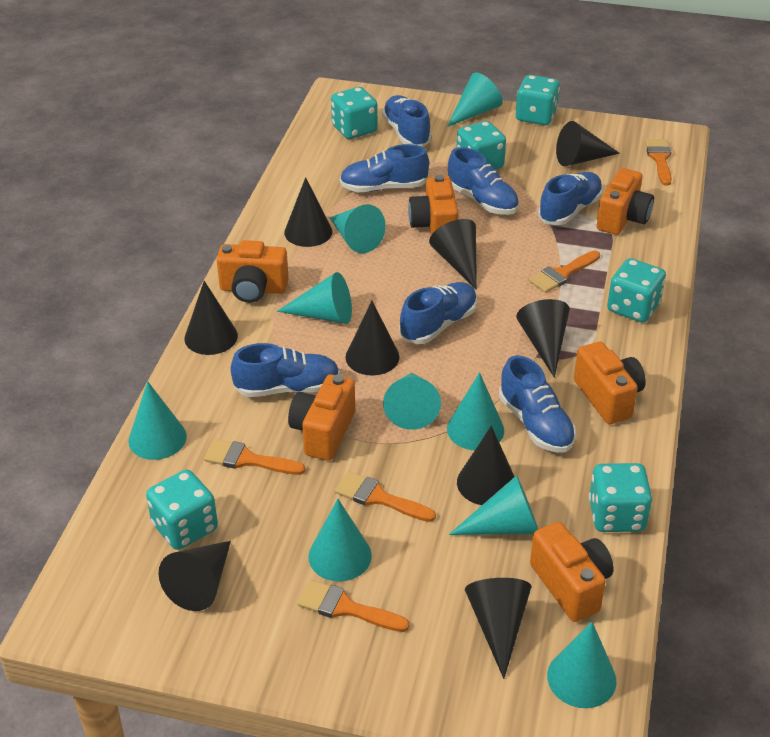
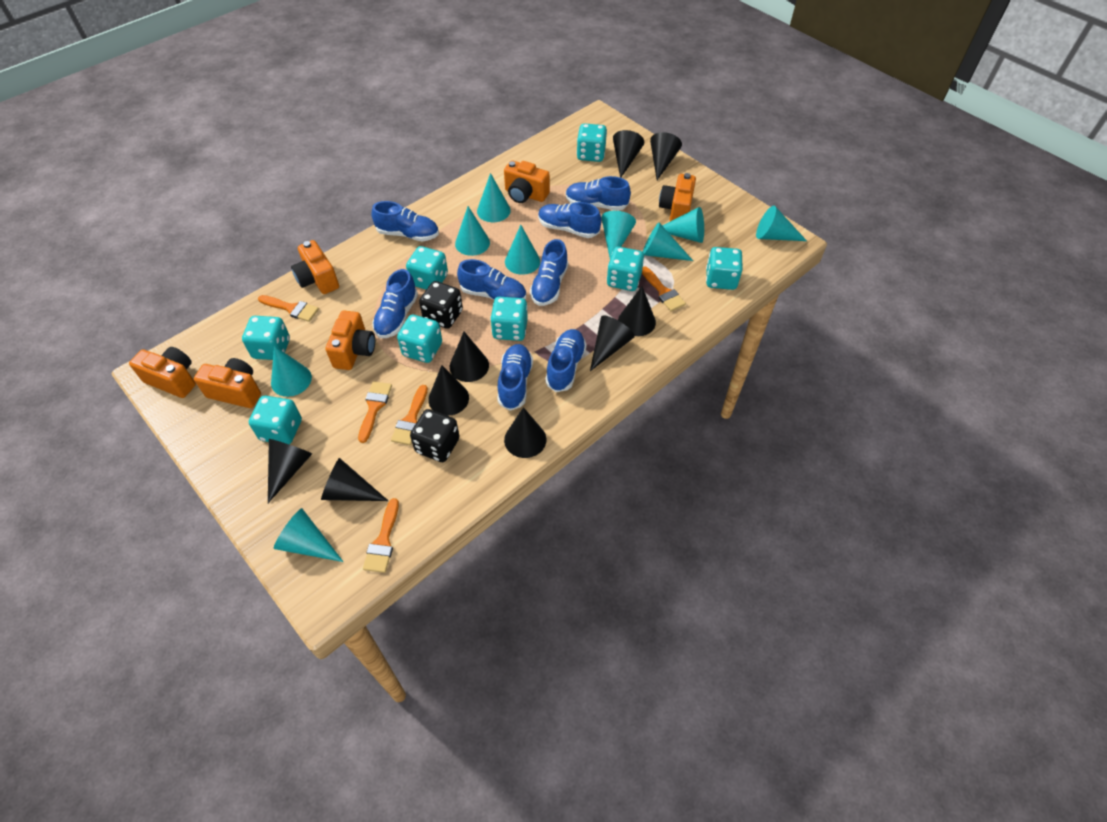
black dice: 0 -> 2
blue shoe: 7 -> 8
turquoise dice: 6 -> 8

